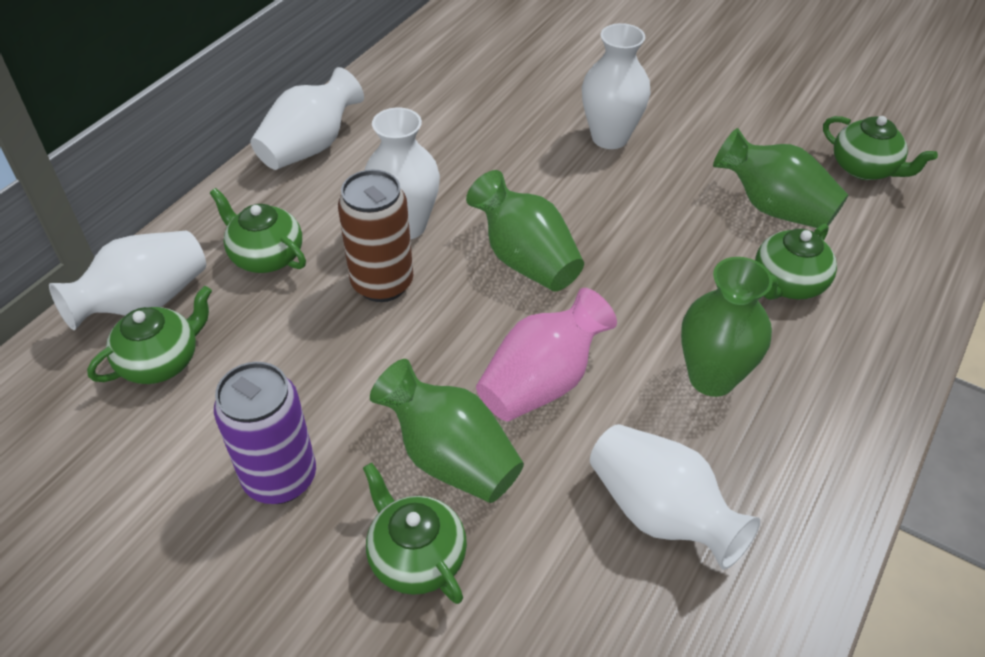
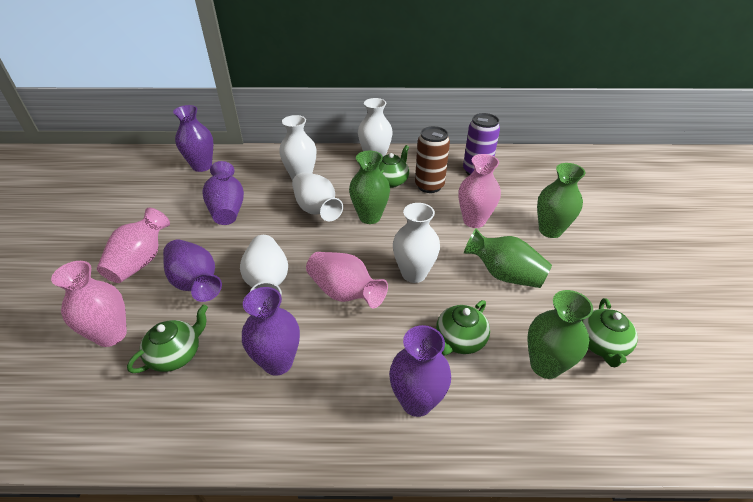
green teapot: 5 -> 4
pink vase: 1 -> 4
purple vase: 0 -> 5

